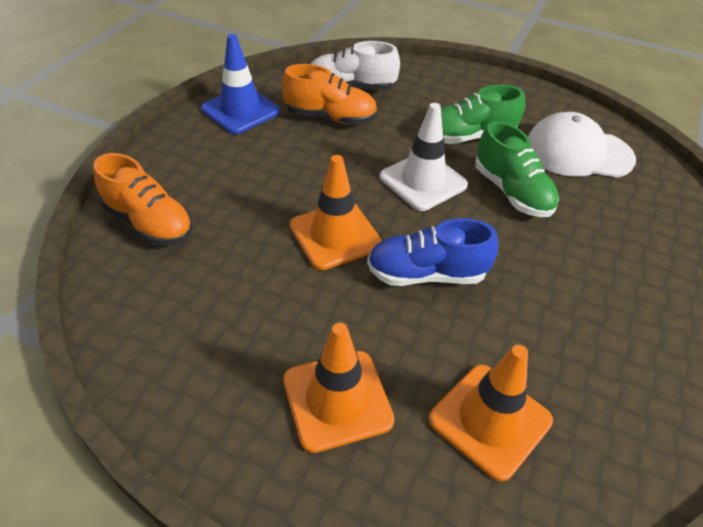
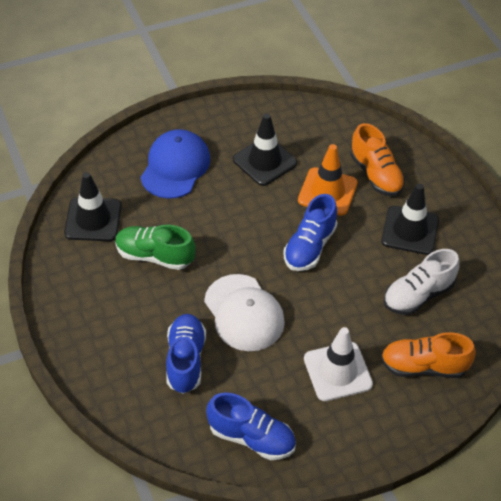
black traffic cone: 0 -> 3
blue cap: 0 -> 1
blue shoe: 1 -> 3
blue traffic cone: 1 -> 0
green shoe: 2 -> 1
orange traffic cone: 3 -> 1

